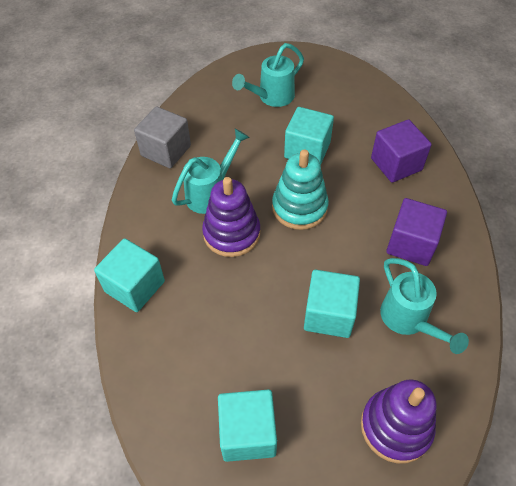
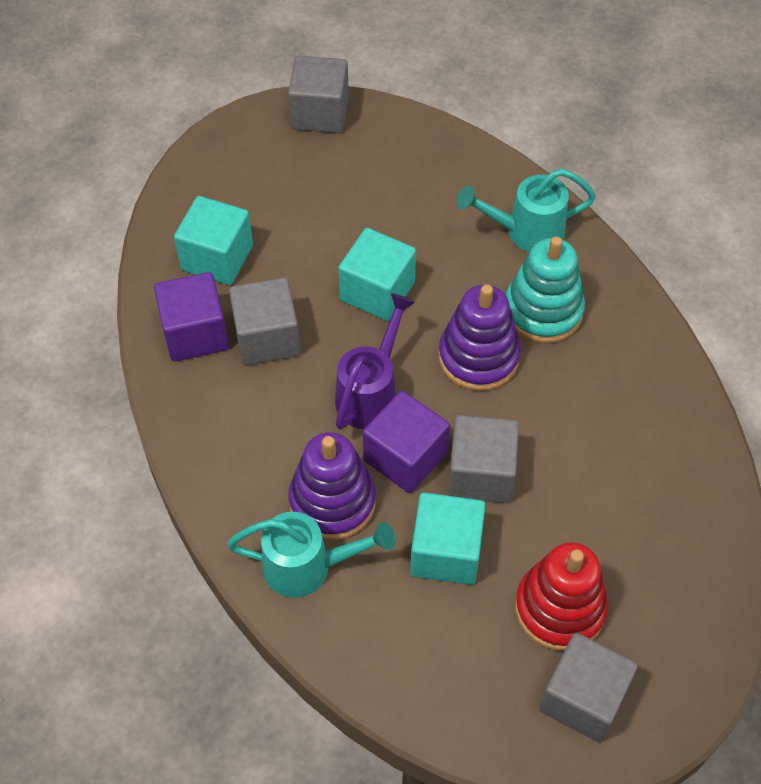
grey cube: 1 -> 4
purple watering can: 0 -> 1
red stacking toy: 0 -> 1
turquoise cube: 4 -> 3
turquoise watering can: 3 -> 2

